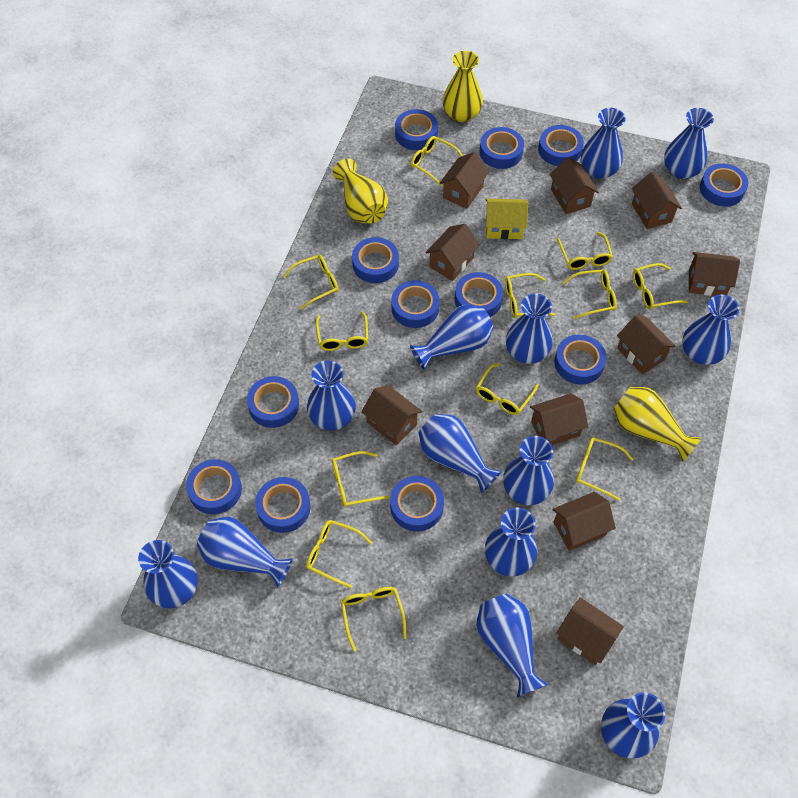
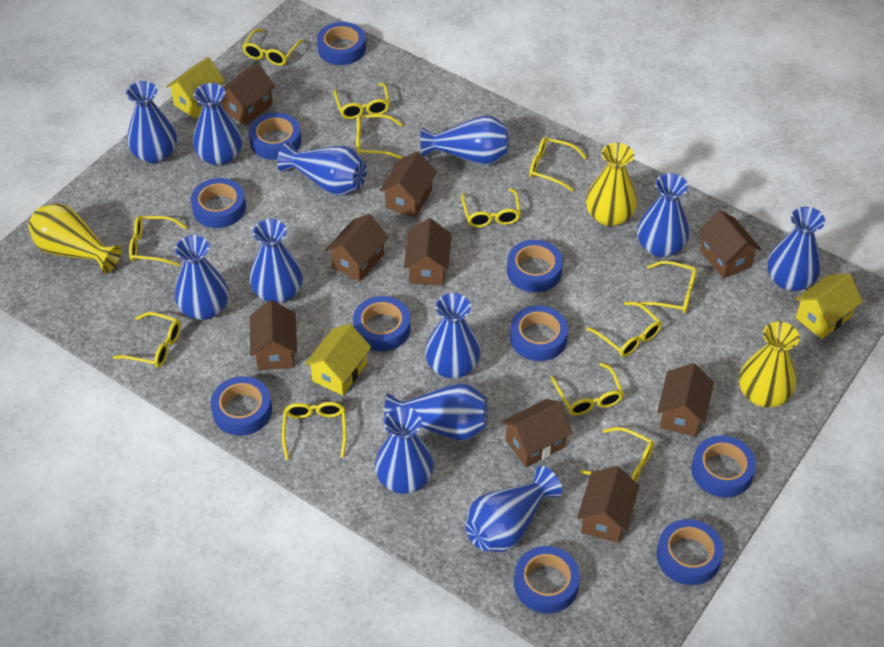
blue tape: 12 -> 10
blue vase: 13 -> 12
brown house: 10 -> 9
yellow house: 1 -> 3

